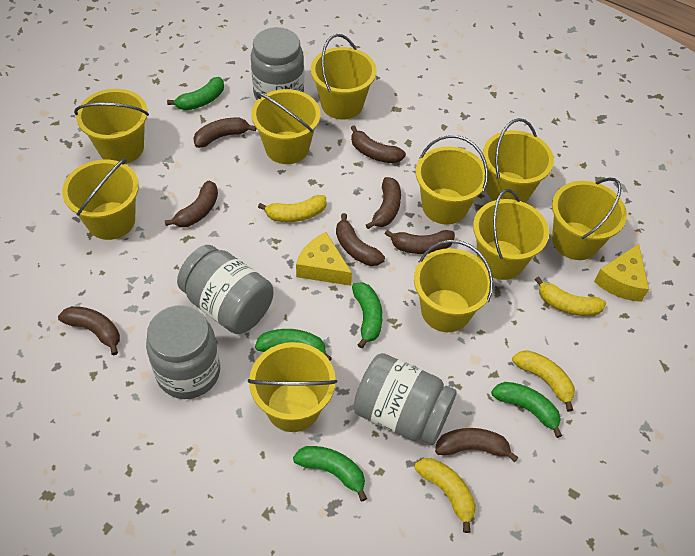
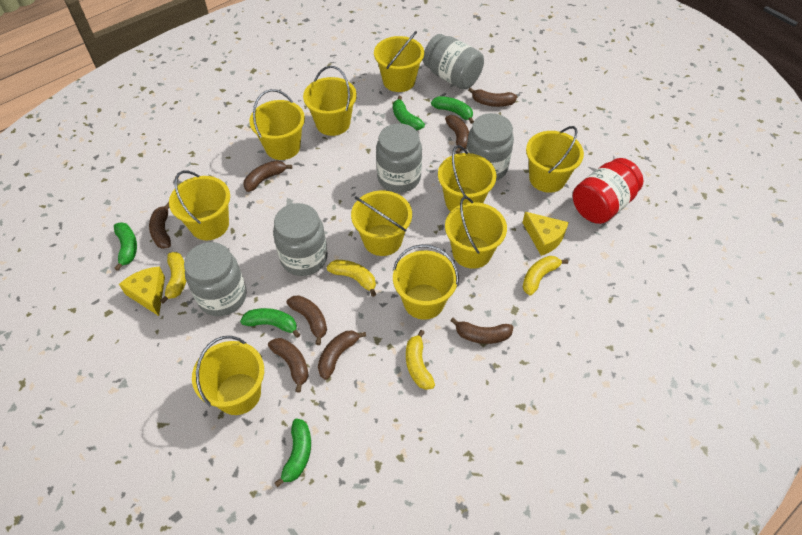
grey jar: 4 -> 5
red jar: 0 -> 1

